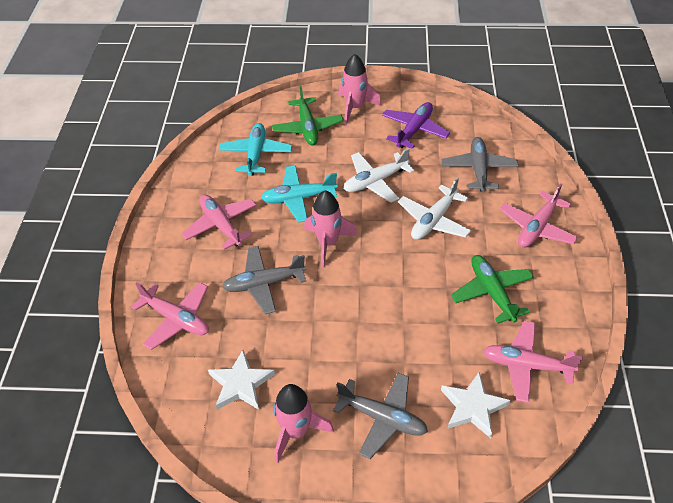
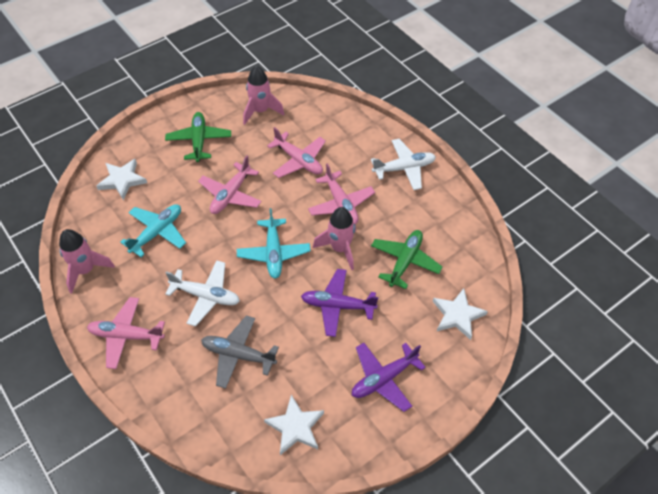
grey plane: 3 -> 1
purple plane: 1 -> 2
white star: 2 -> 3

